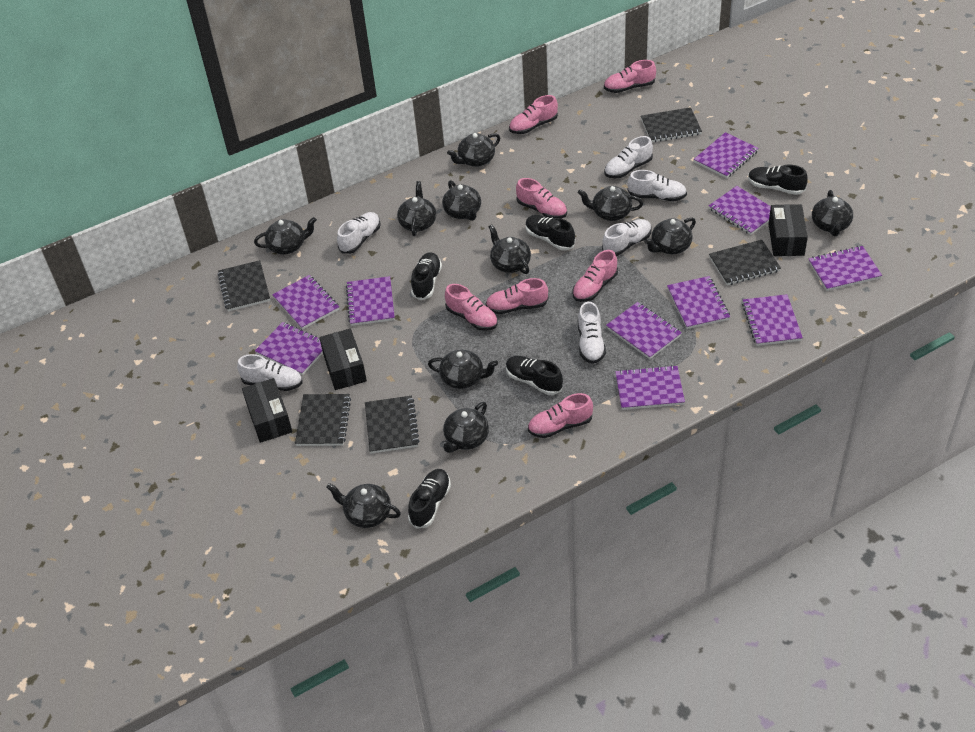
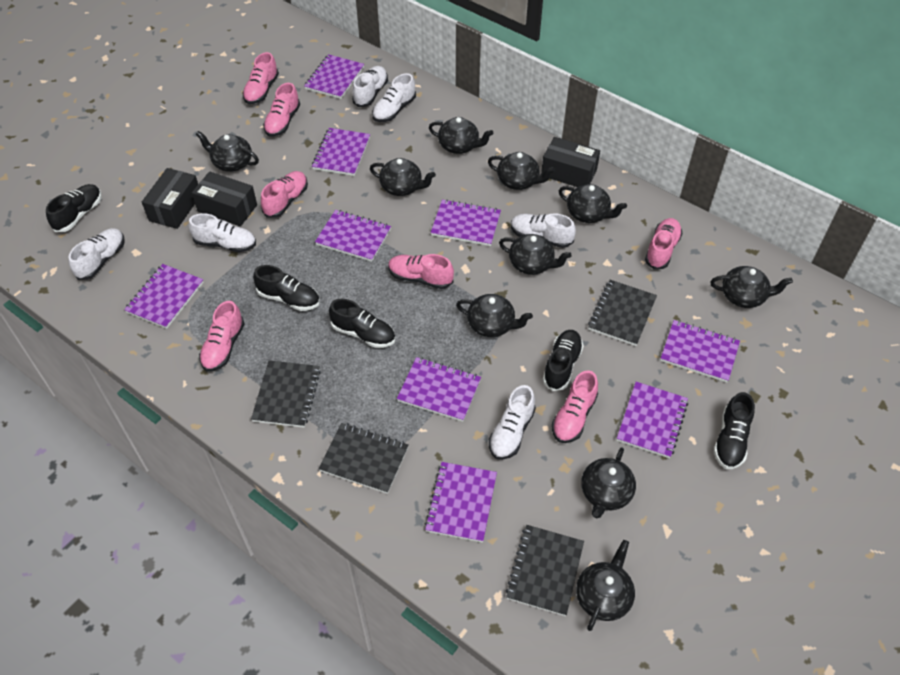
black notebook: 5 -> 4
black teapot: 11 -> 10
purple notebook: 10 -> 9

